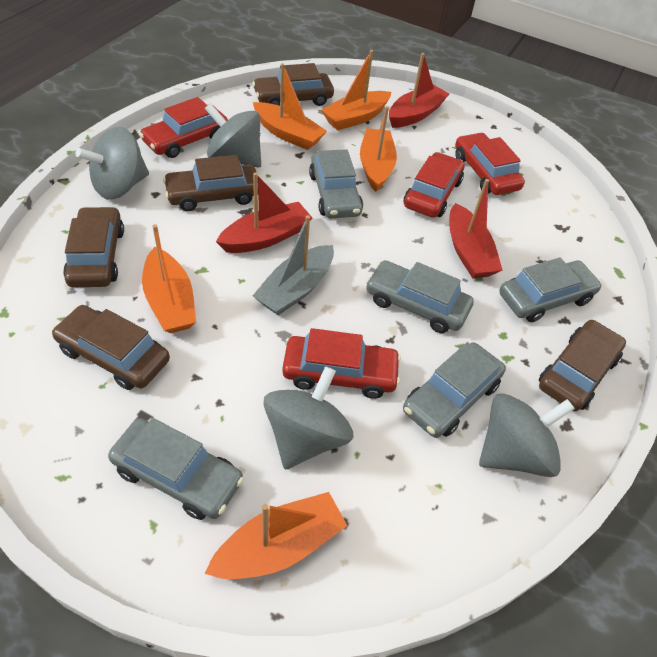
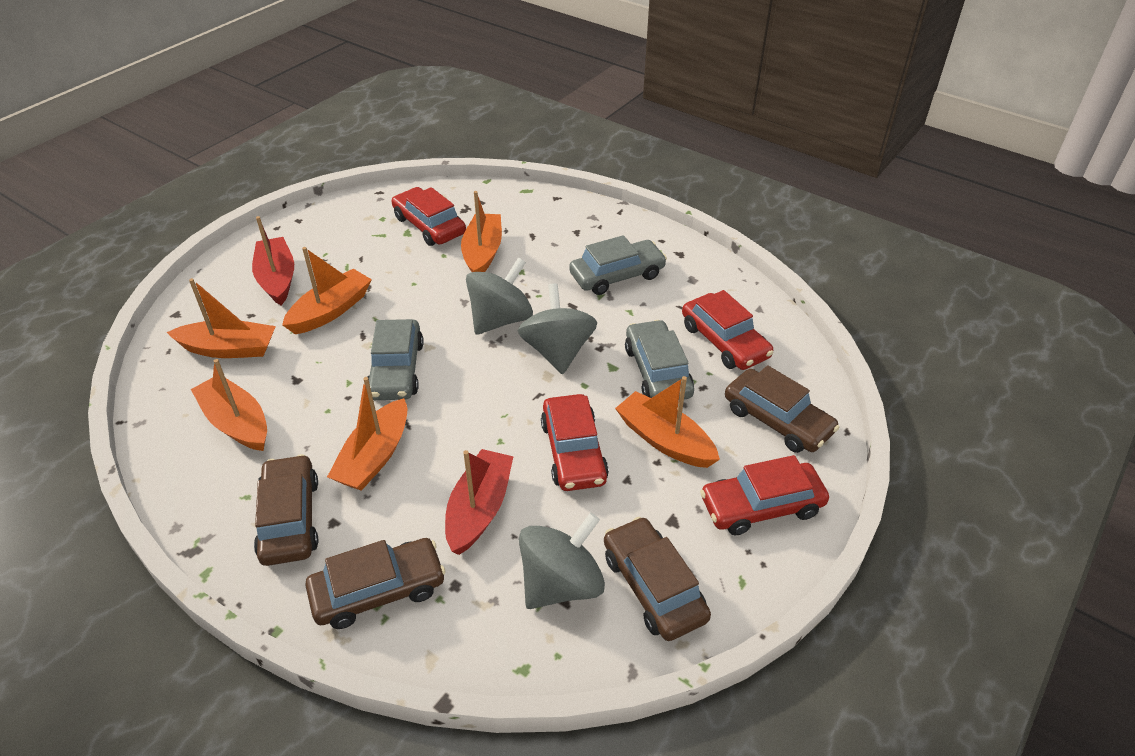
brown car: 5 -> 4
grey boat: 1 -> 0
grey car: 5 -> 3
grey spinning top: 4 -> 3
orange boat: 5 -> 6
red boat: 3 -> 2

